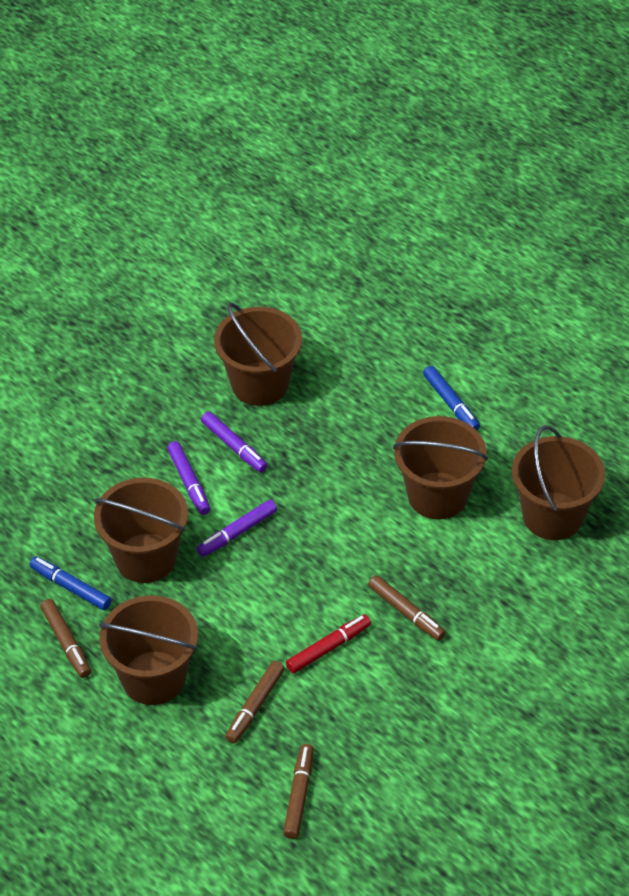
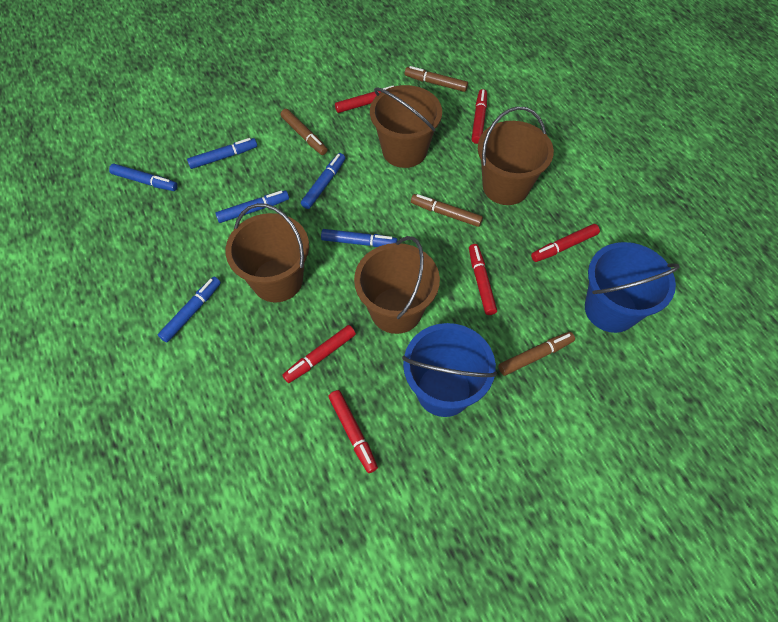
blue bucket: 0 -> 2
blue marker: 2 -> 6
brown bucket: 5 -> 4
purple marker: 3 -> 0
red marker: 1 -> 6

